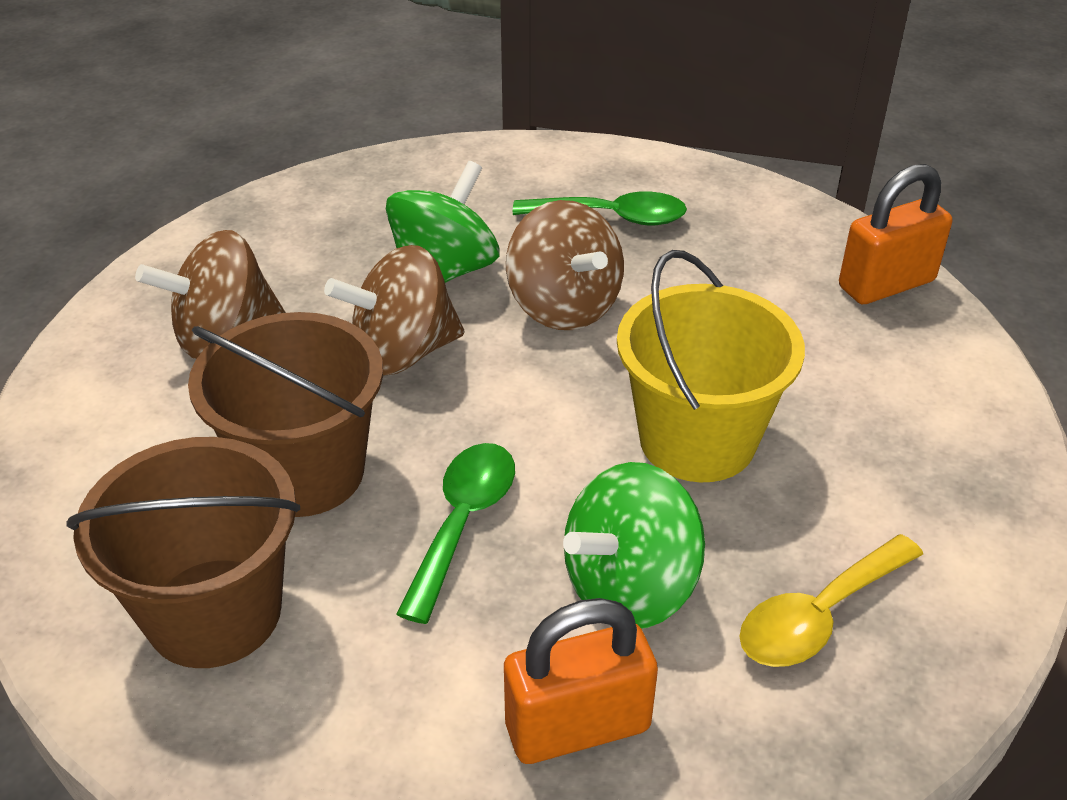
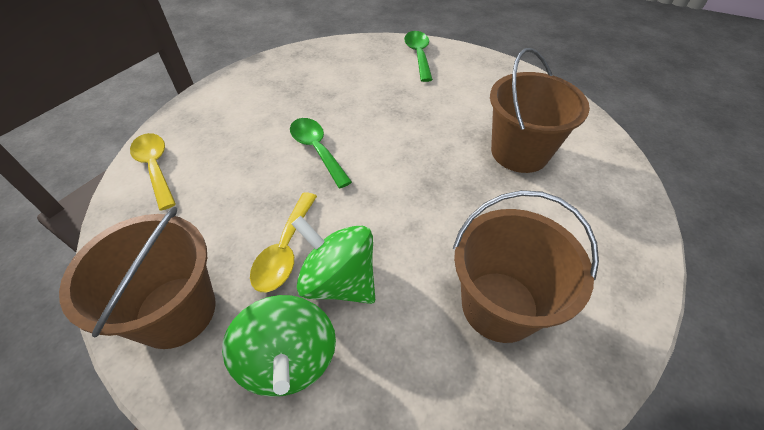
brown bucket: 2 -> 3
brown spinning top: 3 -> 0
orange padlock: 2 -> 0
yellow bucket: 1 -> 0
yellow spoon: 1 -> 2

